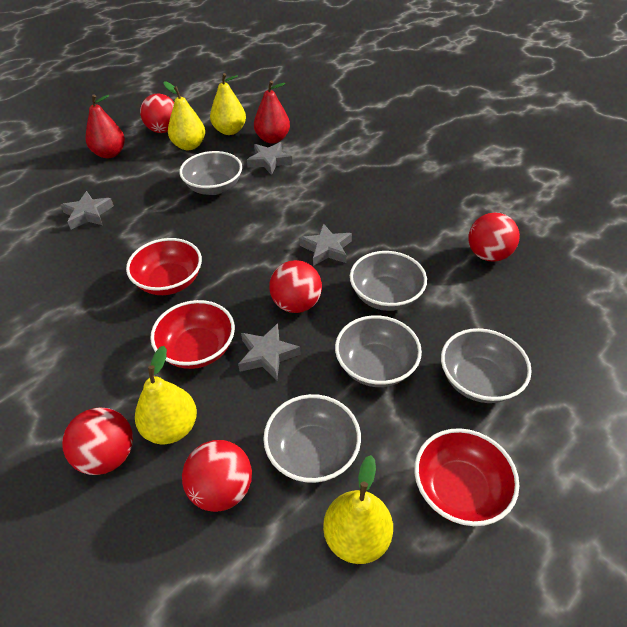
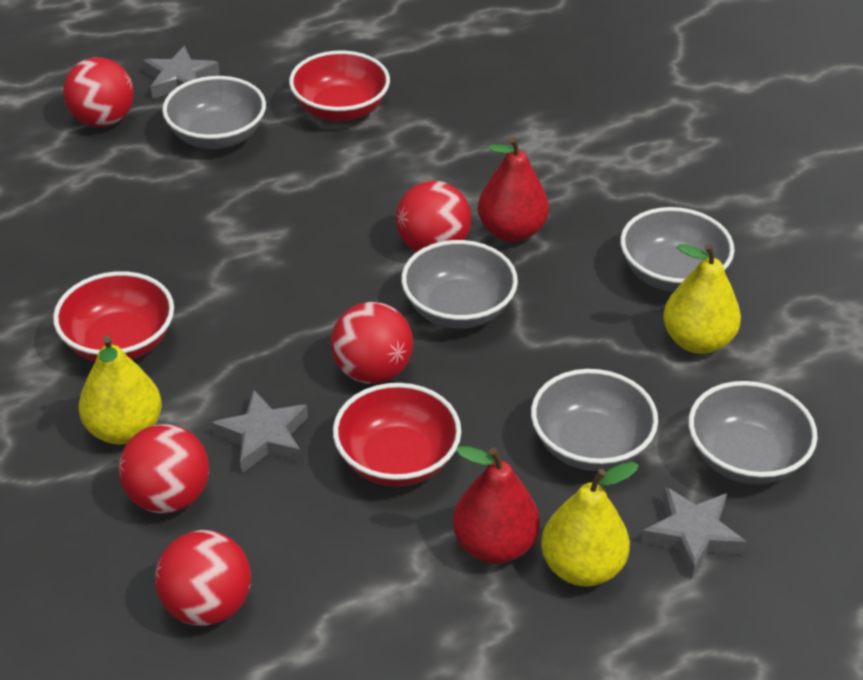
grey star: 4 -> 3
yellow pear: 4 -> 3

